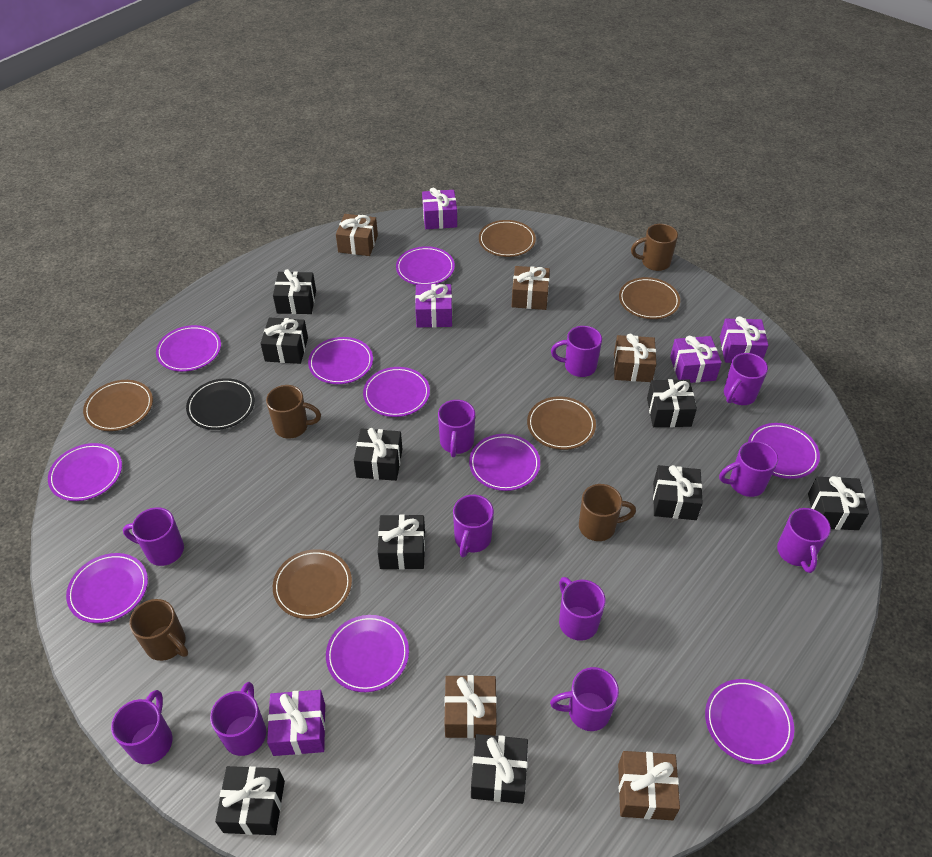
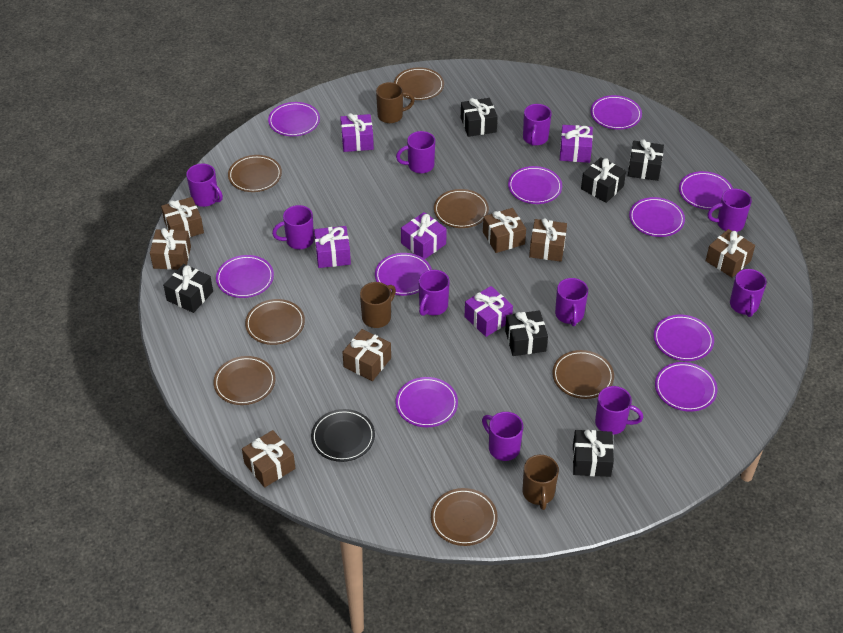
black gift: 9 -> 6
brown gift: 5 -> 7
brown mug: 4 -> 3
brown plate: 5 -> 7
purple mug: 11 -> 10

